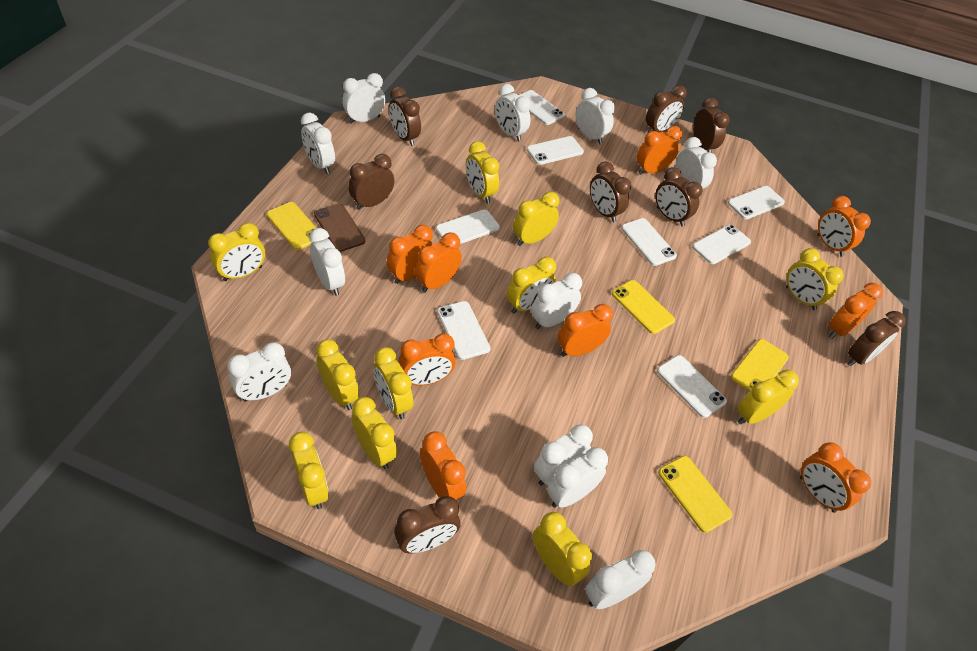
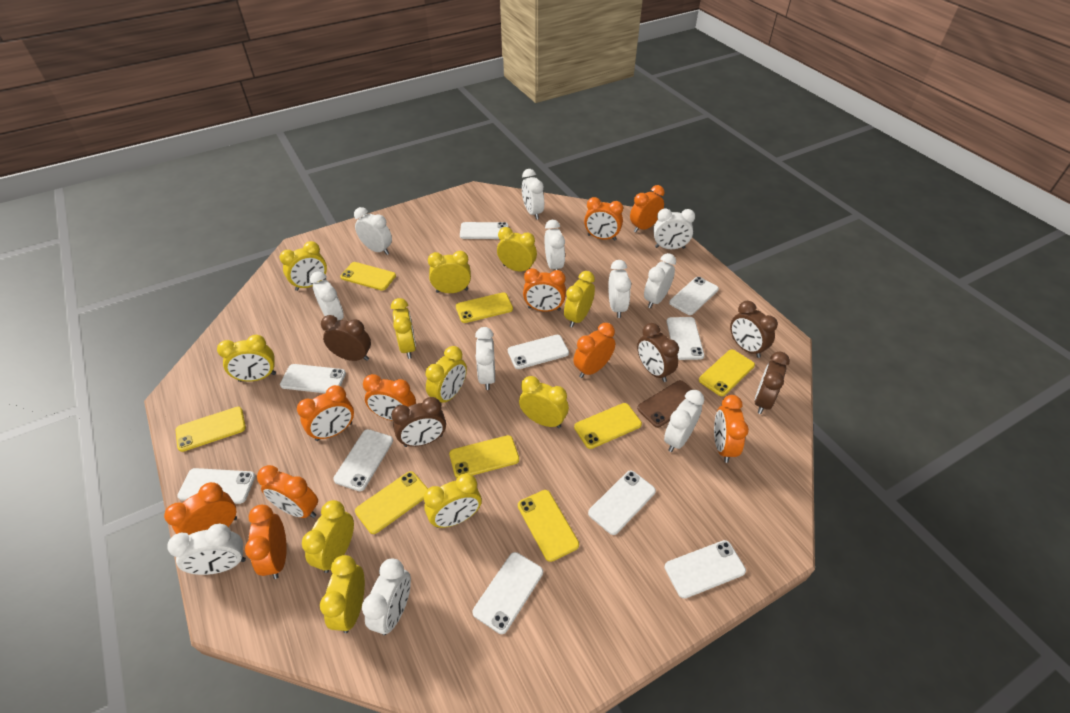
brown clock: 8 -> 5
orange clock: 9 -> 10
white phone: 8 -> 10
yellow phone: 4 -> 8

